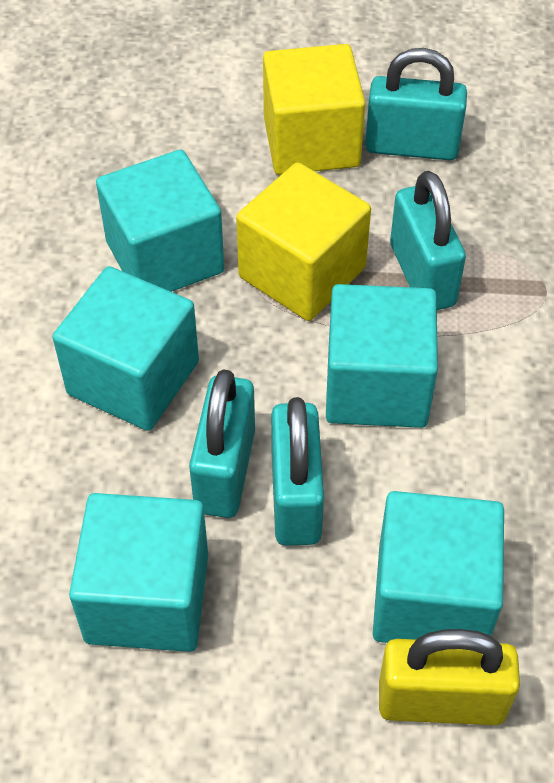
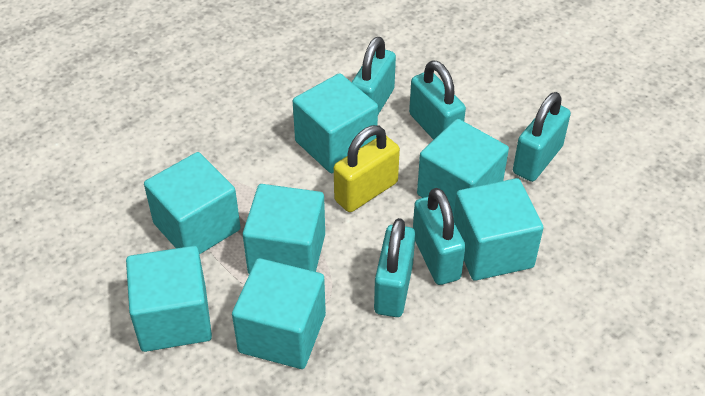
turquoise cube: 5 -> 7
turquoise padlock: 4 -> 5
yellow cube: 2 -> 0

